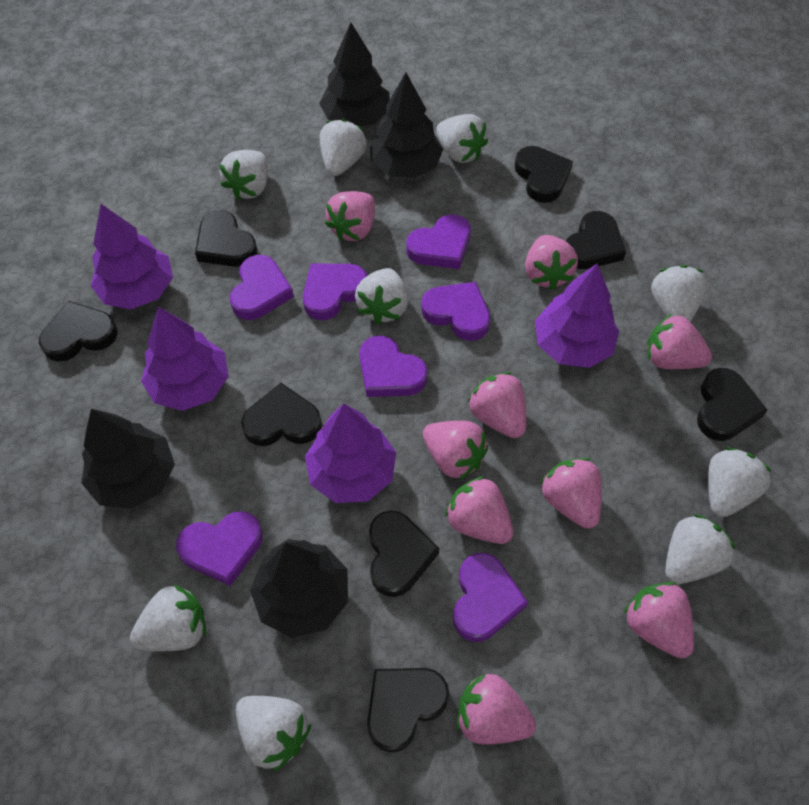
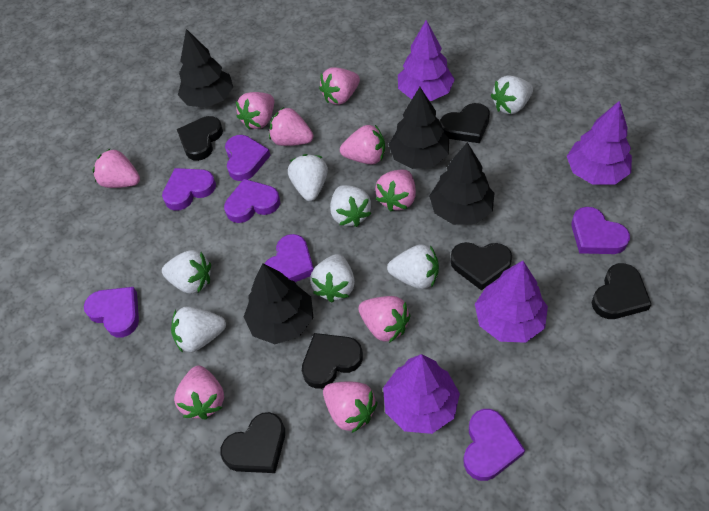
black heart: 8 -> 6
white strawberry: 9 -> 7

